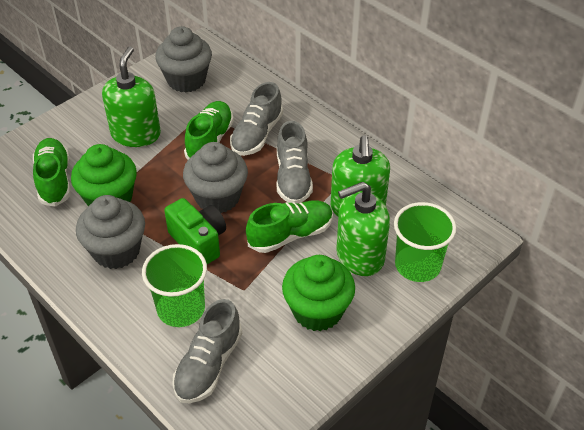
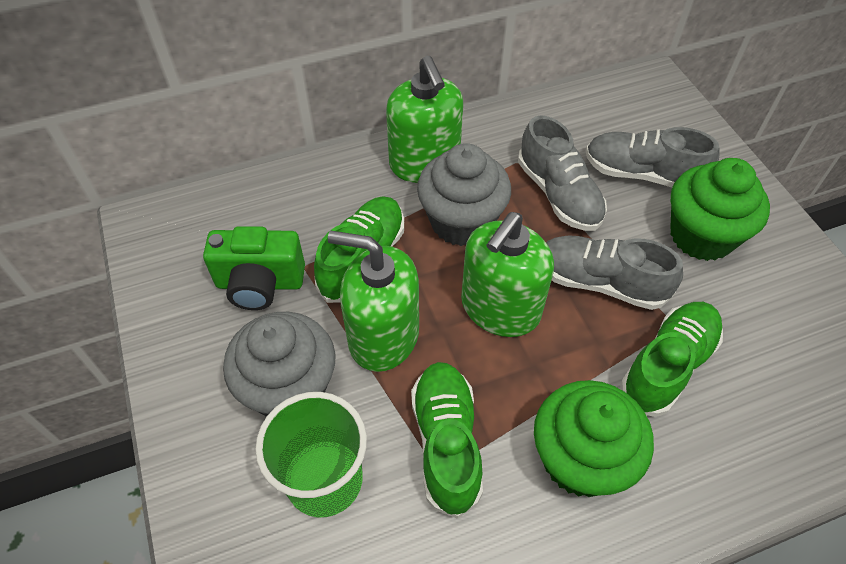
green cup: 2 -> 1
grey cupcake: 3 -> 2

